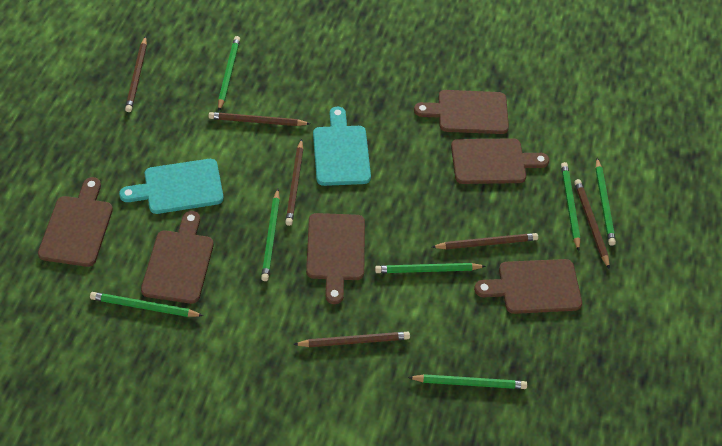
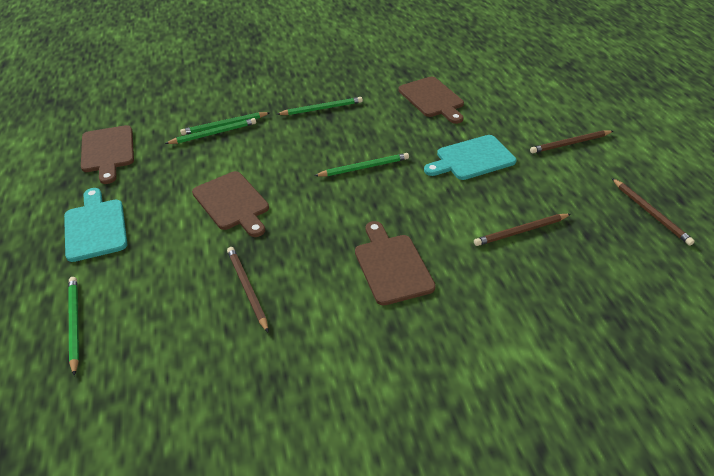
brown cutting board: 6 -> 4
brown pencil: 6 -> 4
green pencil: 7 -> 5

